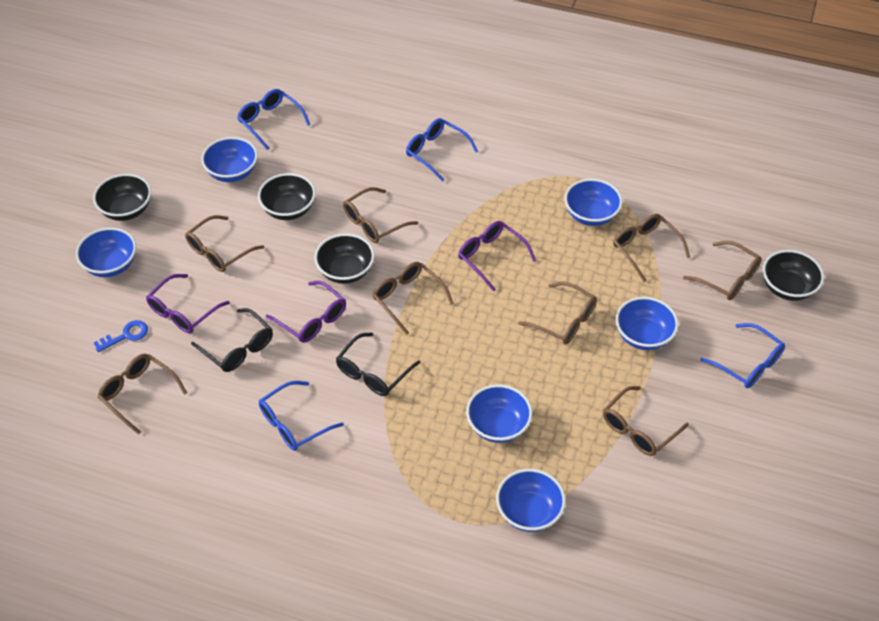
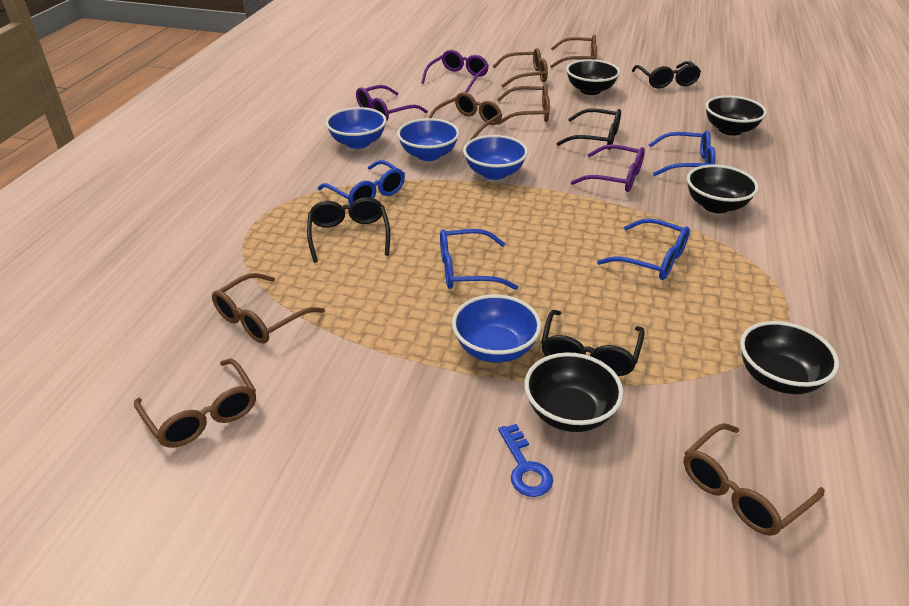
black bowl: 4 -> 5
black glasses: 2 -> 4
blue bowl: 6 -> 4
brown glasses: 8 -> 7

